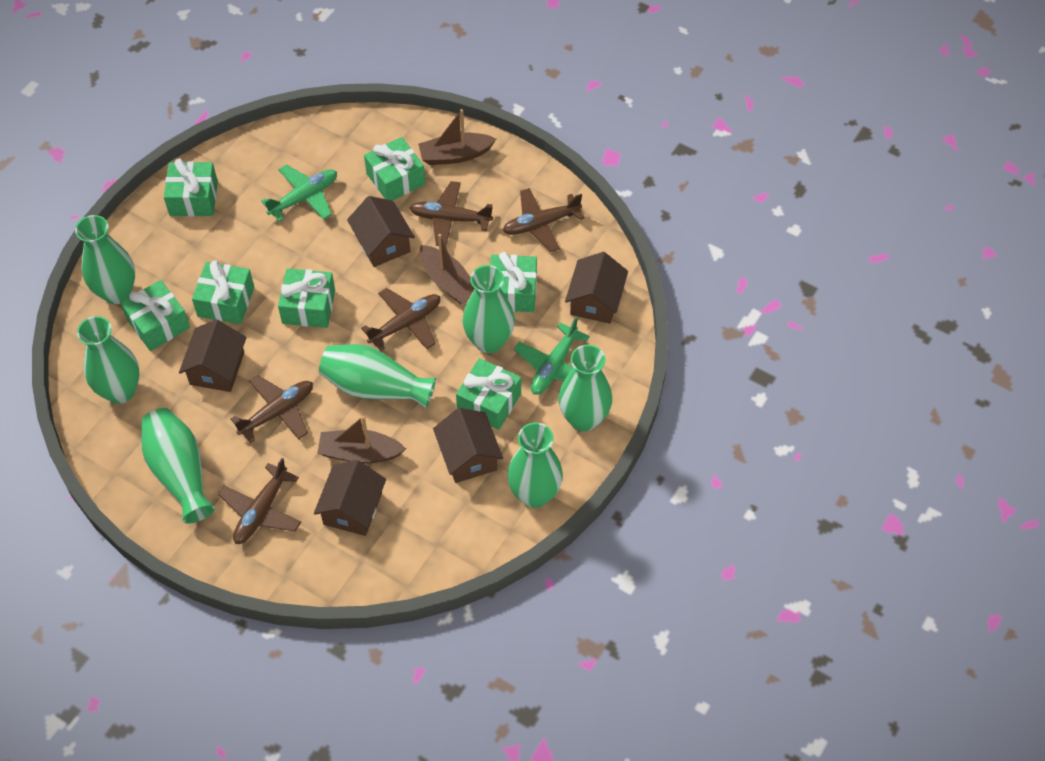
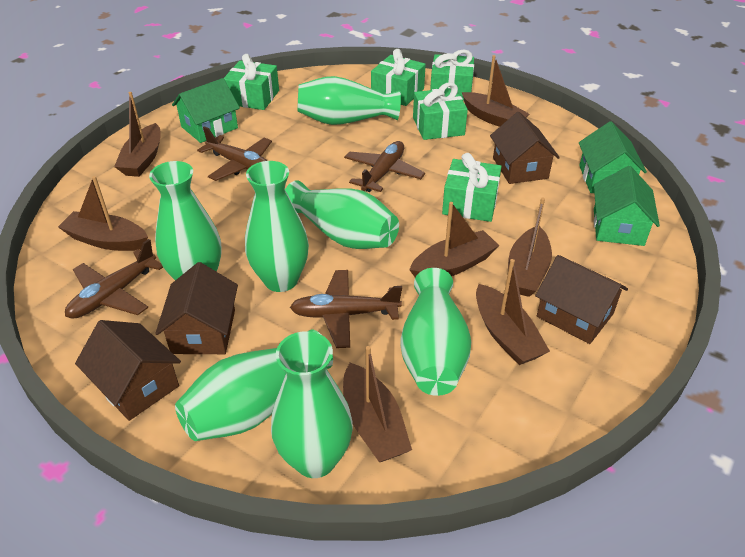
brown boat: 3 -> 7
brown house: 5 -> 4
brown plane: 5 -> 4
green gift: 7 -> 5
green house: 0 -> 3
green plane: 2 -> 0

